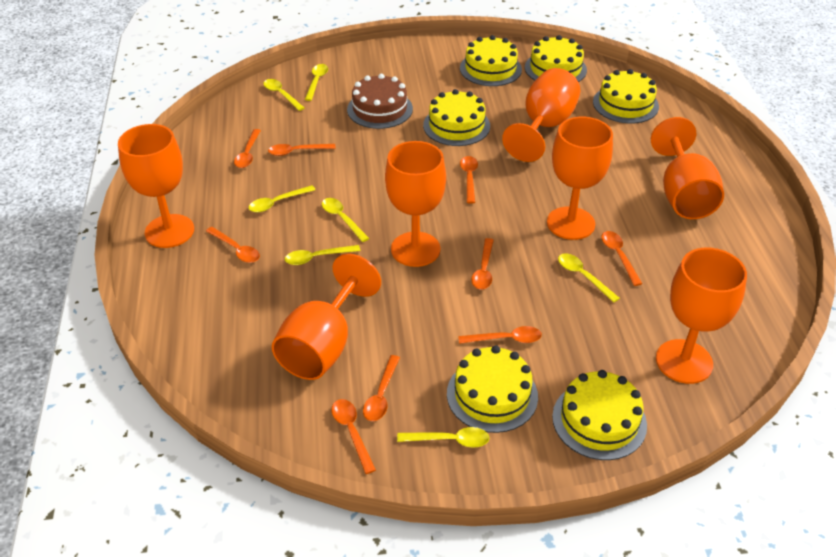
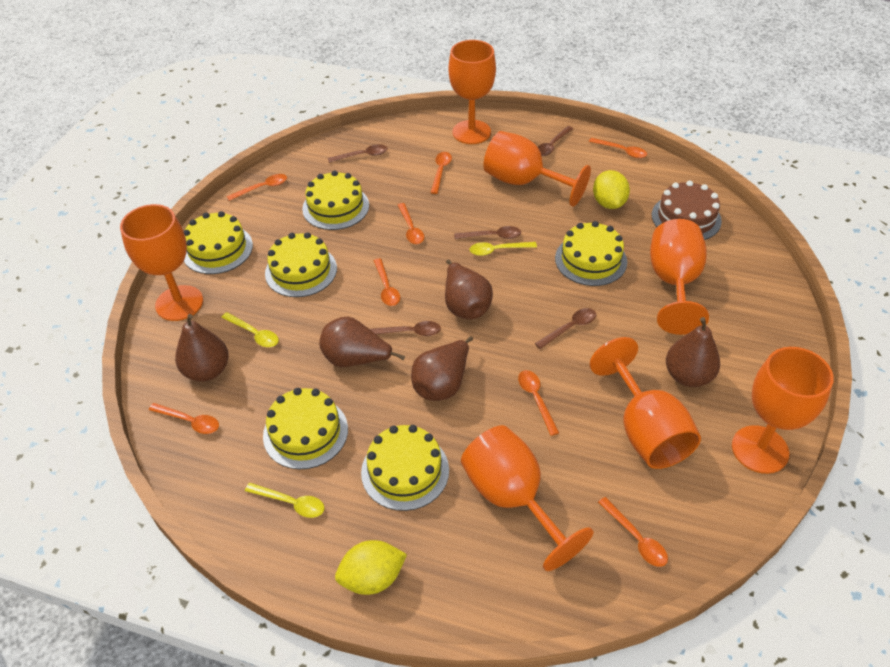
brown pear: 0 -> 5
brown spoon: 0 -> 5
orange spoon: 9 -> 8
yellow lemon: 0 -> 2
yellow spoon: 7 -> 3

